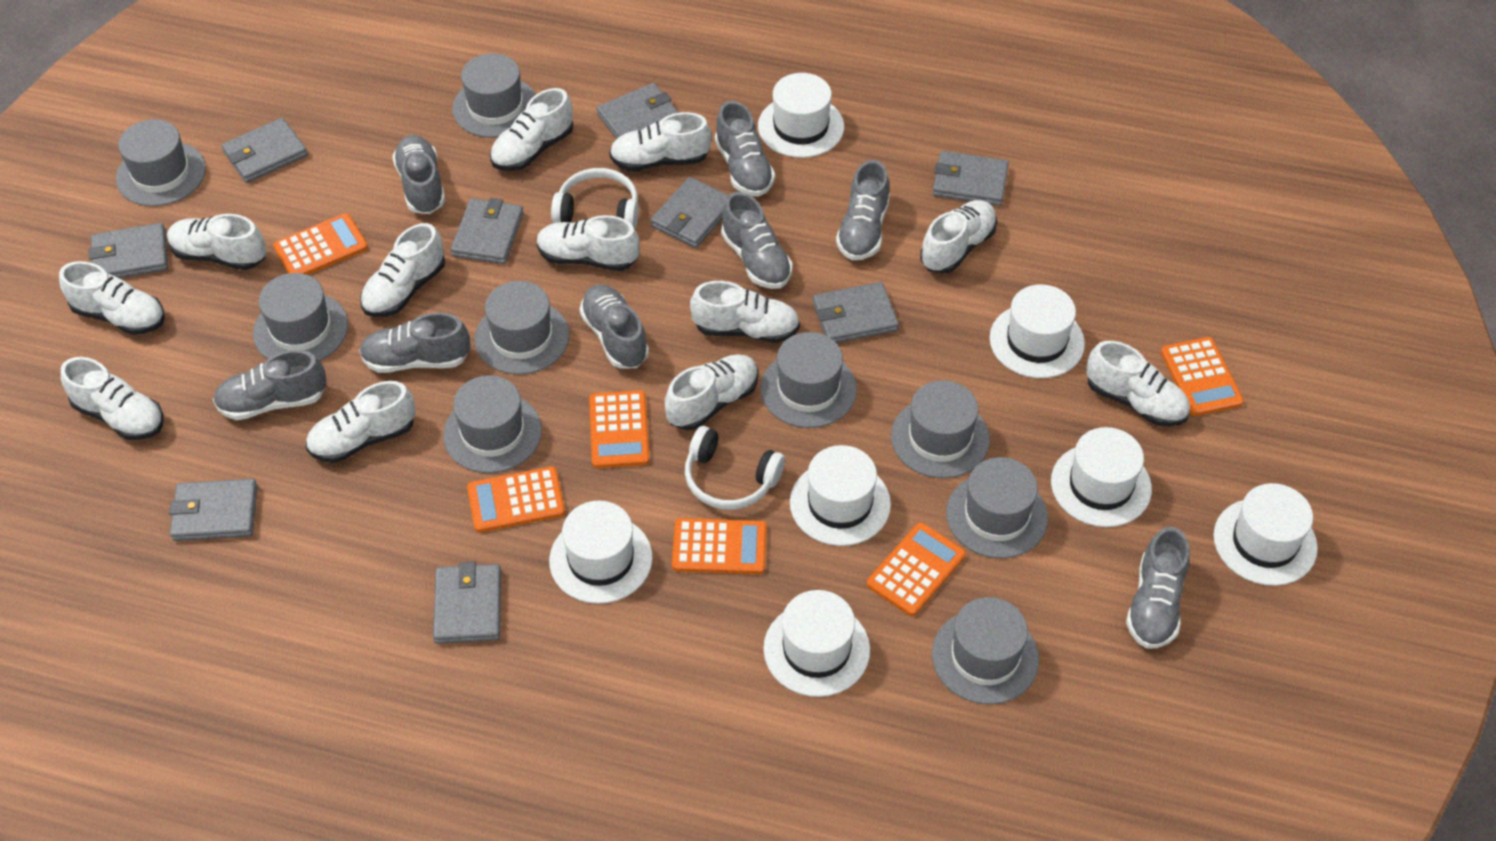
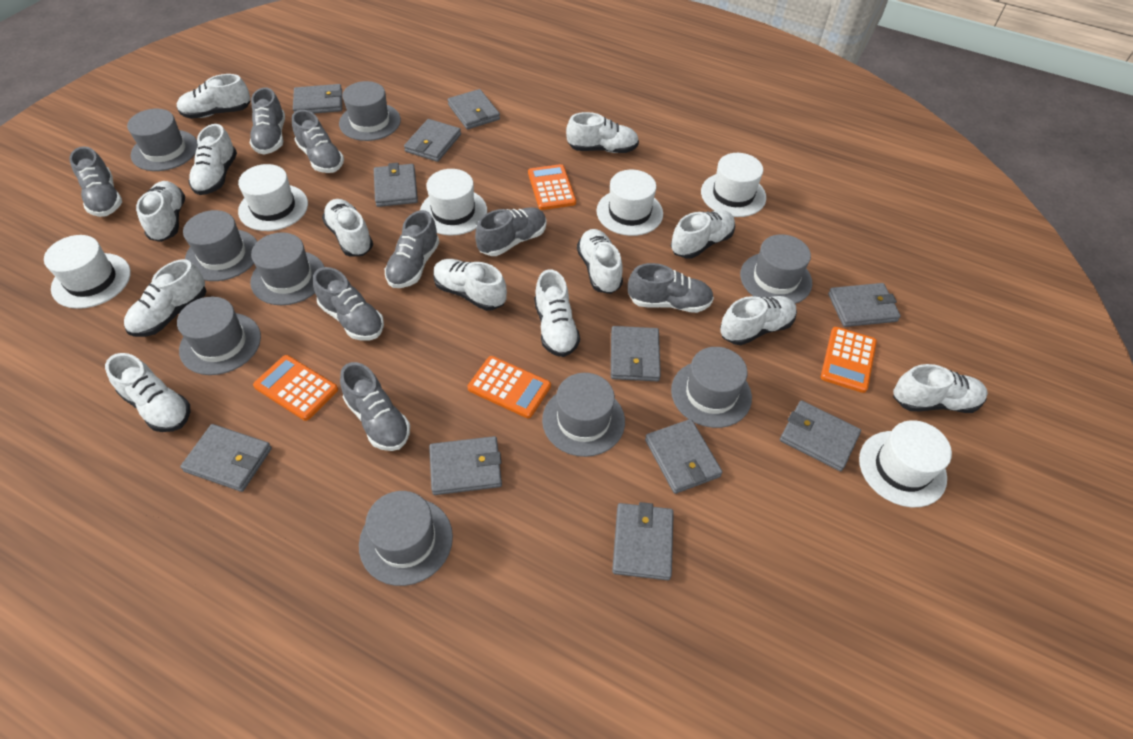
grey wallet: 9 -> 11
orange calculator: 6 -> 4
white hat: 7 -> 6
white headphones: 2 -> 0
white shoe: 12 -> 13

